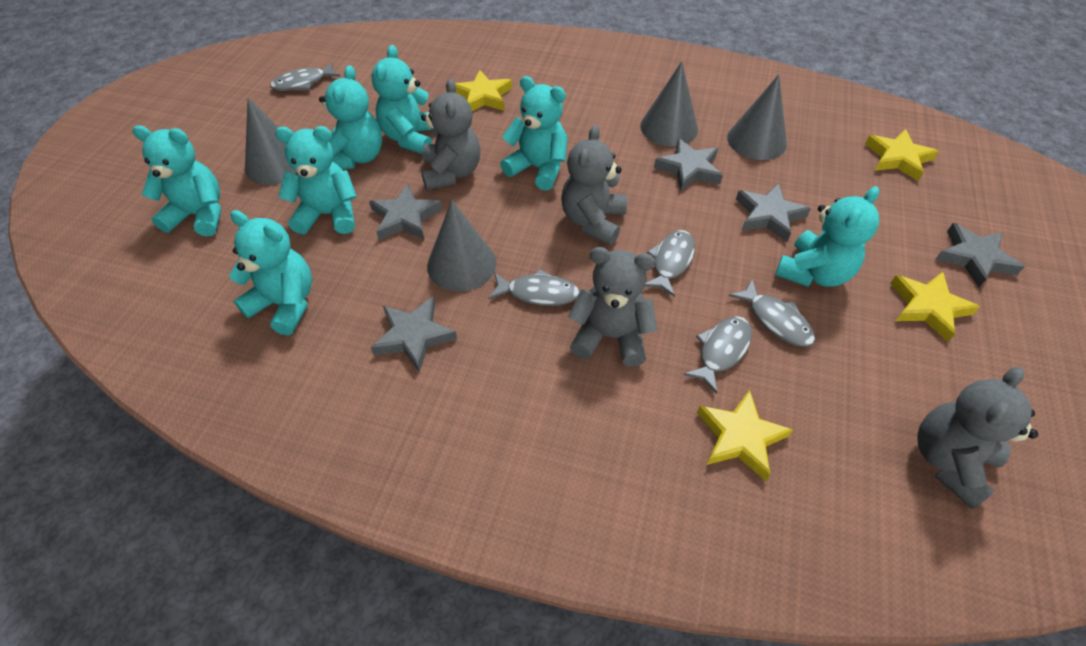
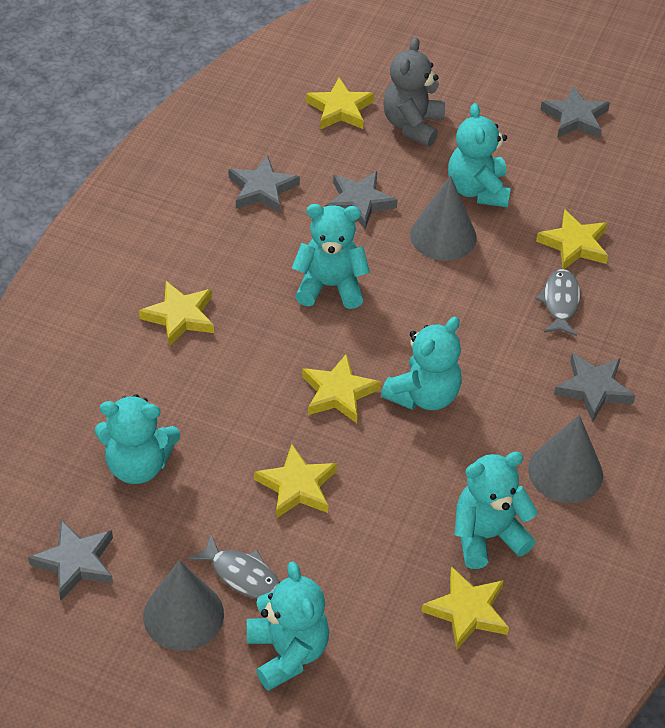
grey cone: 4 -> 3
grey fish: 5 -> 2
grey teddy bear: 4 -> 1
turquoise teddy bear: 7 -> 6
yellow star: 4 -> 6

